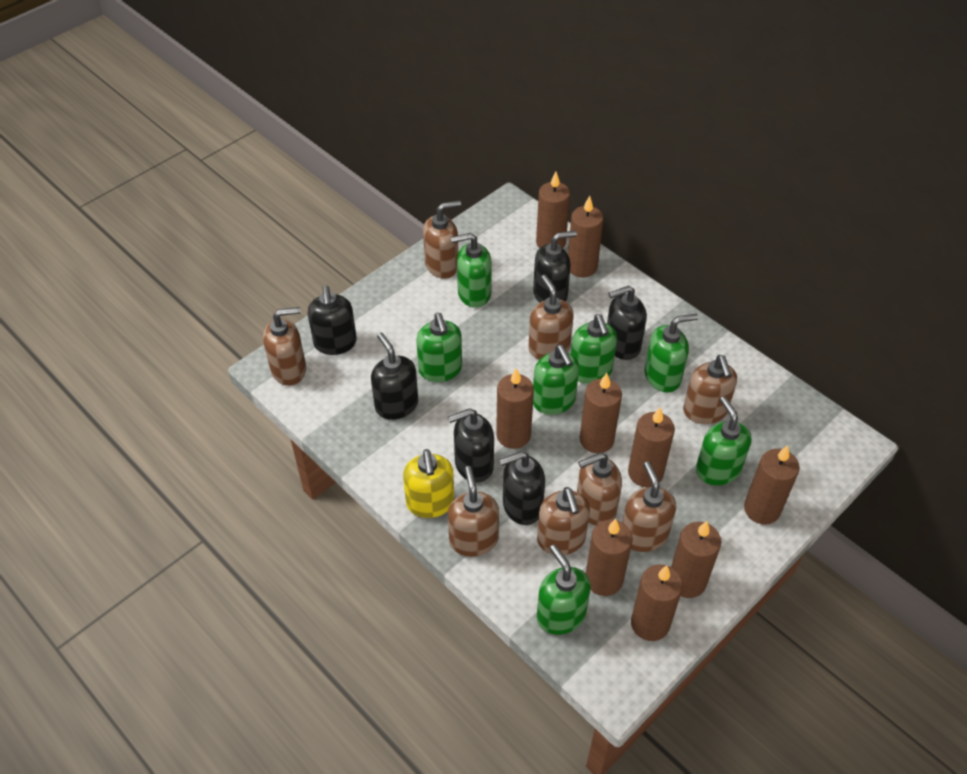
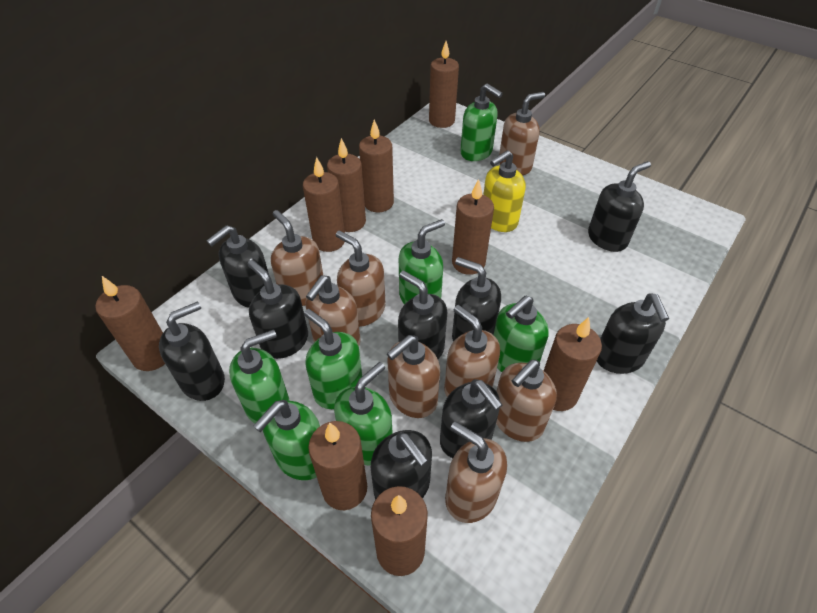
black soap dispenser: 6 -> 9

